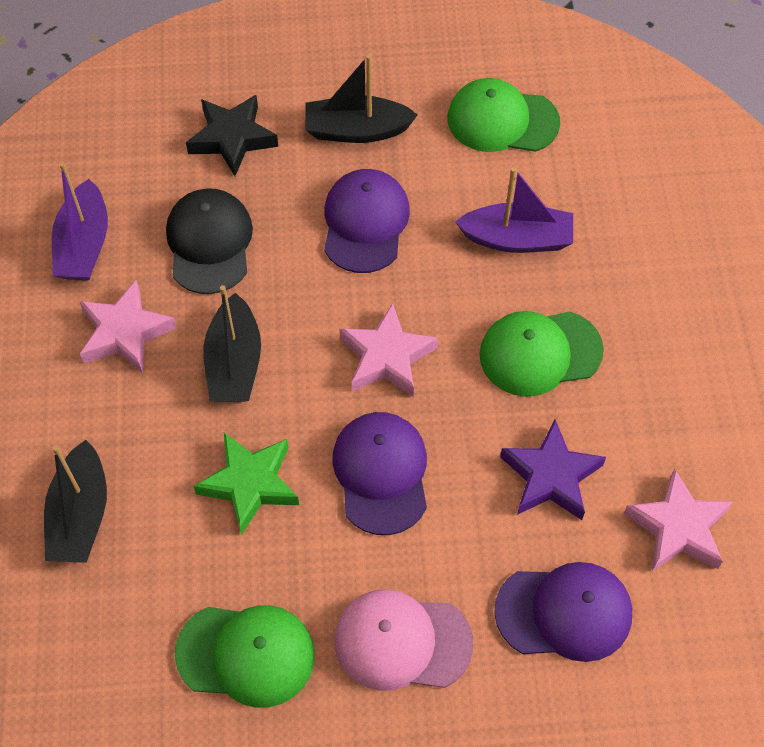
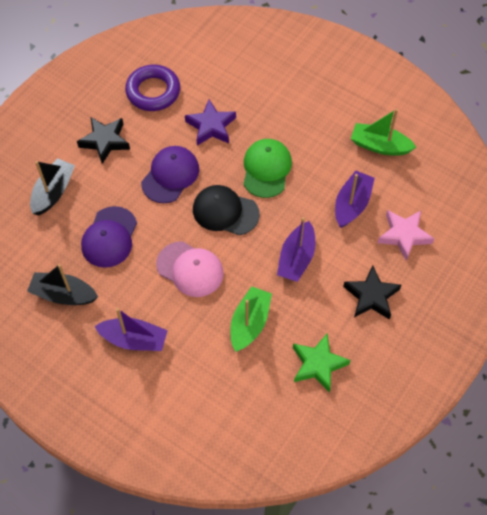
black boat: 3 -> 2
black star: 1 -> 2
green boat: 0 -> 2
green cap: 3 -> 1
pink star: 3 -> 1
purple boat: 2 -> 3
purple cap: 3 -> 2
purple ring: 0 -> 1

